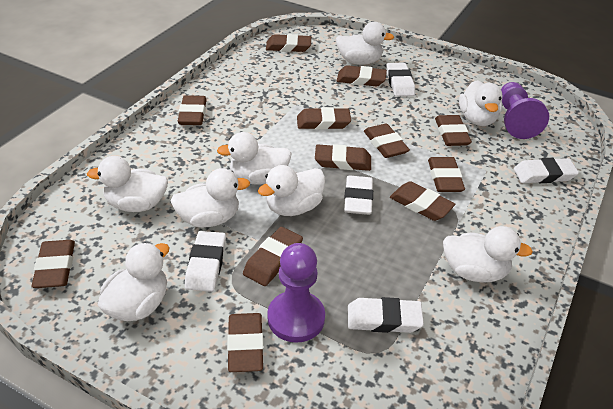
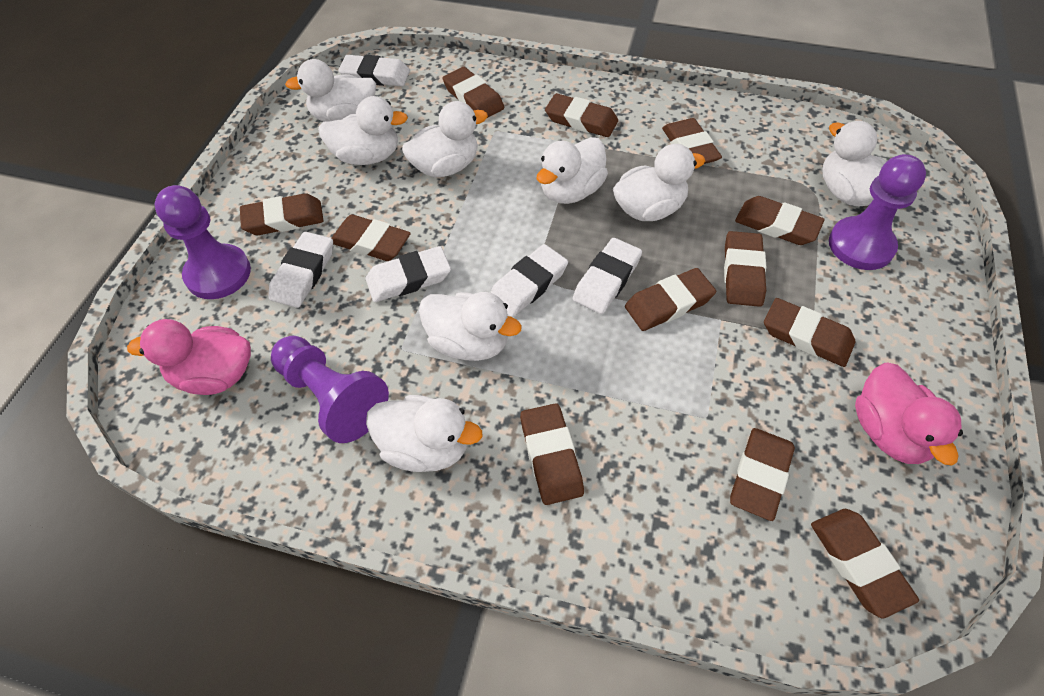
pink duck: 0 -> 2
purple pawn: 2 -> 3

